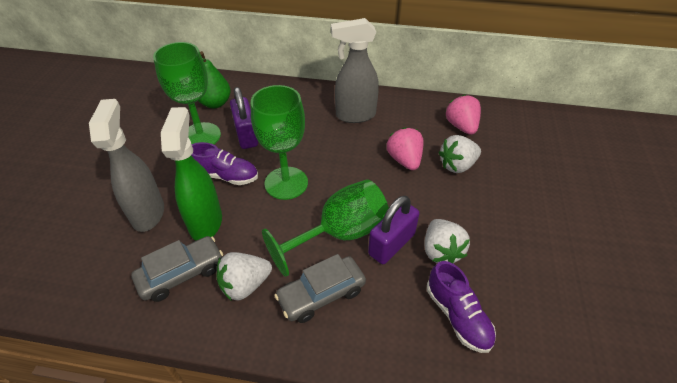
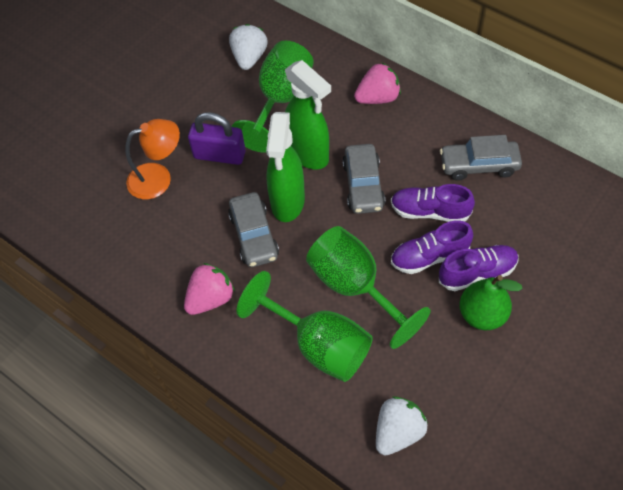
green spray bottle: 1 -> 2
grey car: 2 -> 3
grey spray bottle: 2 -> 0
orange lamp: 0 -> 1
purple padlock: 2 -> 1
purple shoe: 2 -> 3
white strawberry: 3 -> 2

